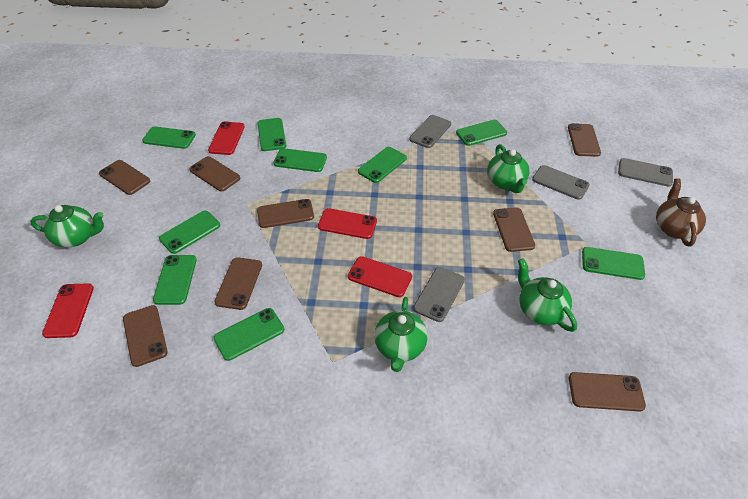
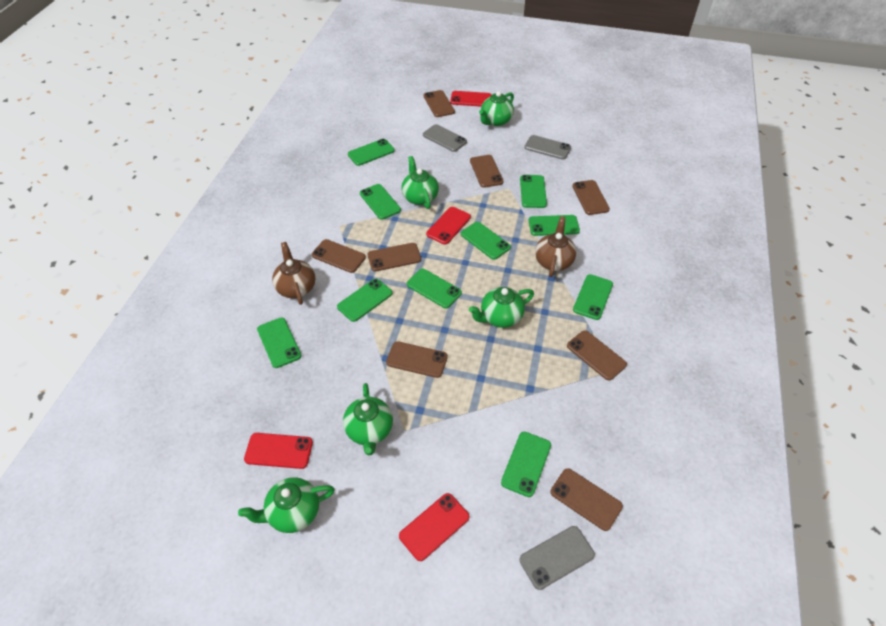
brown teapot: 1 -> 2
green phone: 9 -> 10
green teapot: 4 -> 5
grey phone: 4 -> 3

